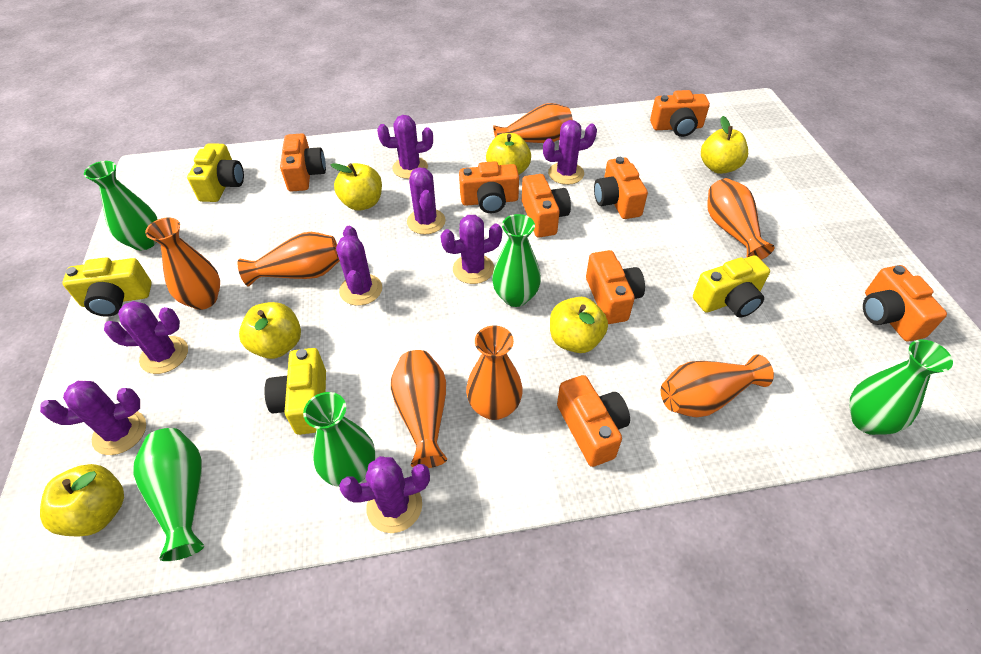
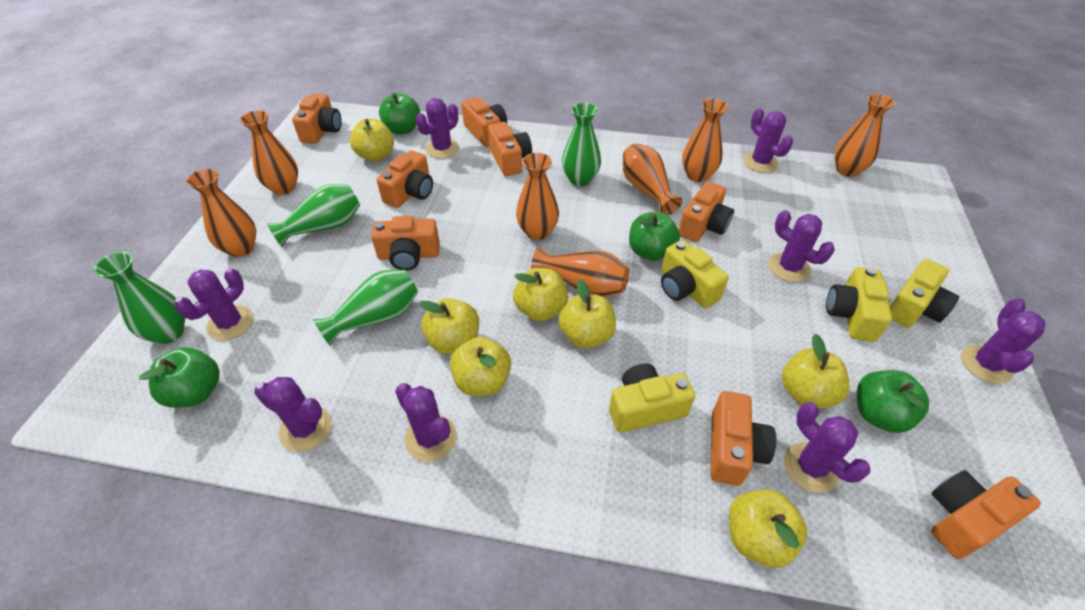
green apple: 0 -> 4
green vase: 5 -> 4
yellow apple: 6 -> 7

